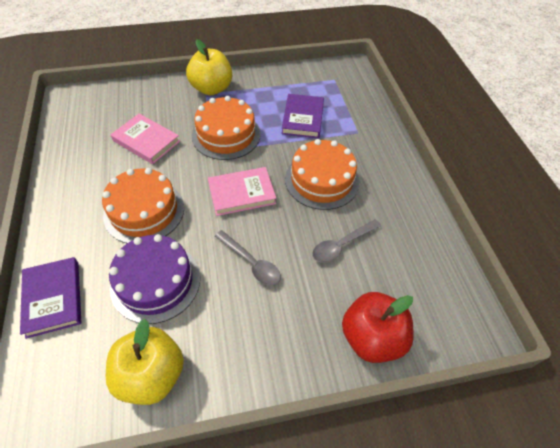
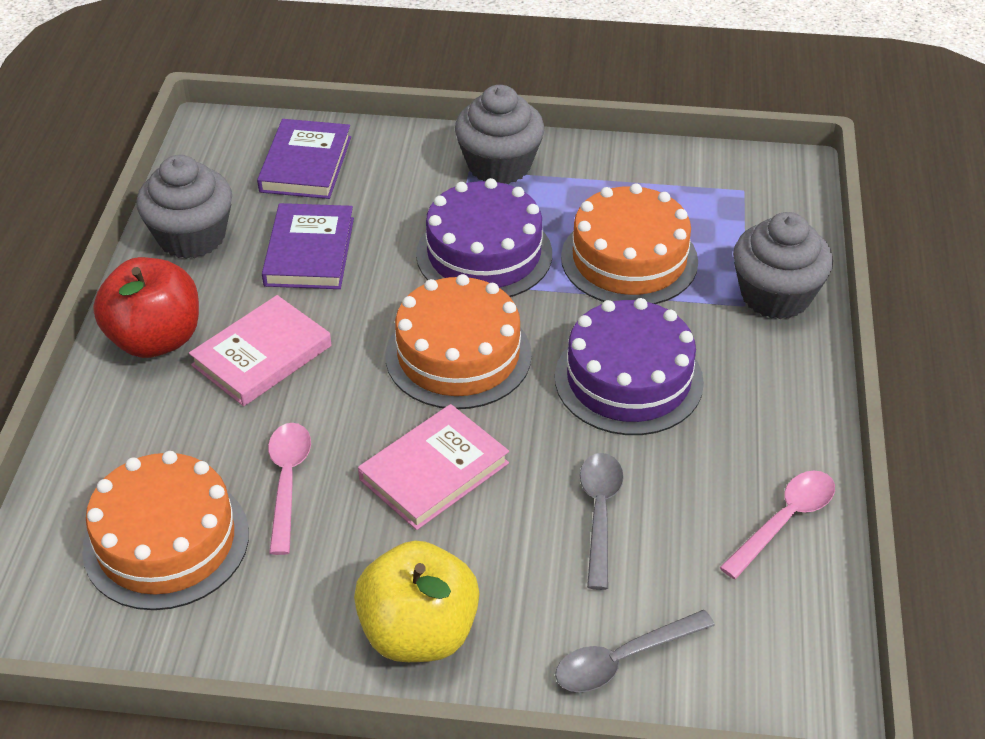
grey cupcake: 0 -> 3
pink spoon: 0 -> 2
purple cake: 1 -> 2
yellow apple: 2 -> 1

